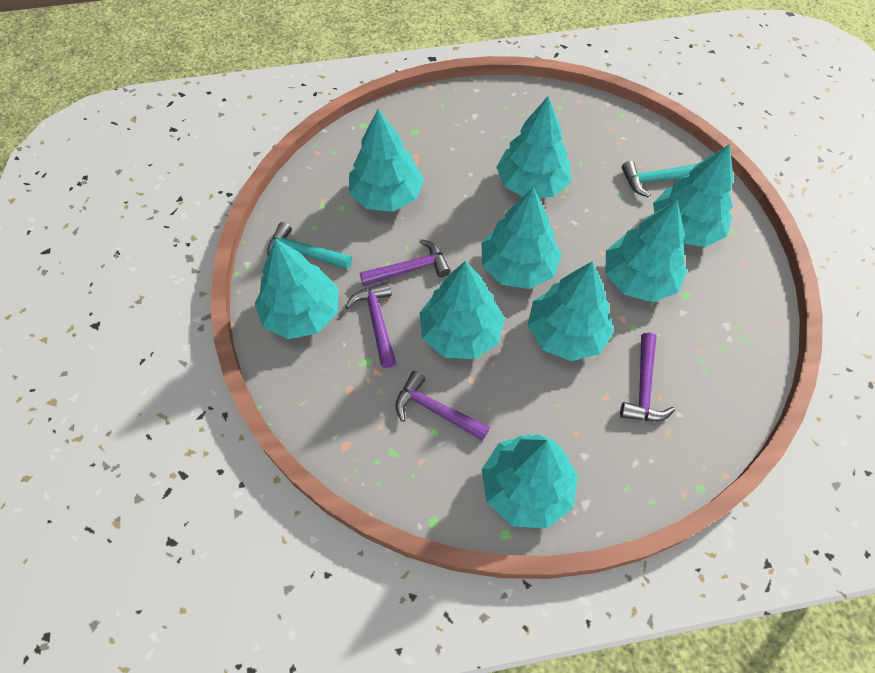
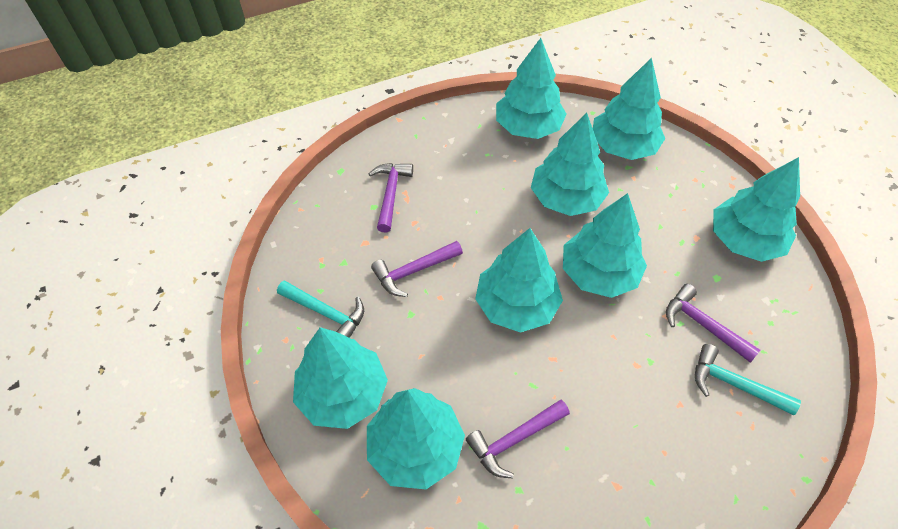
turquoise tree: 9 -> 8

